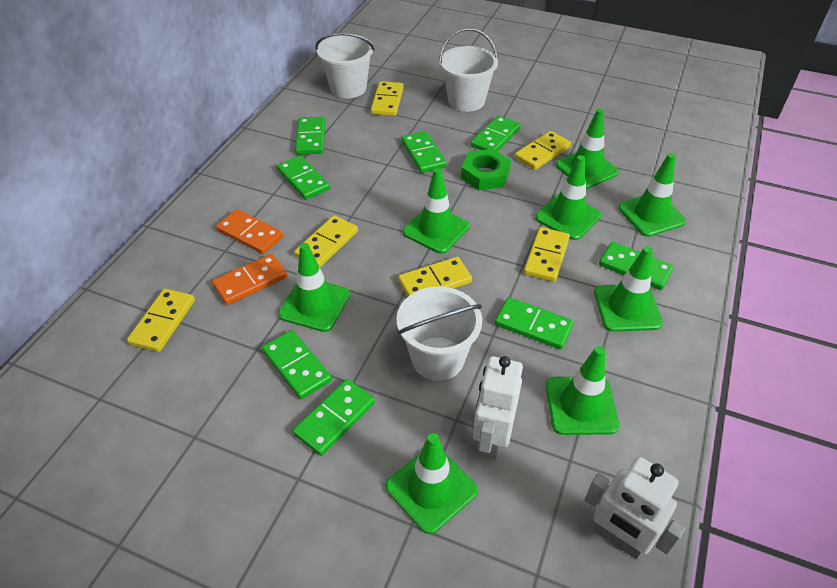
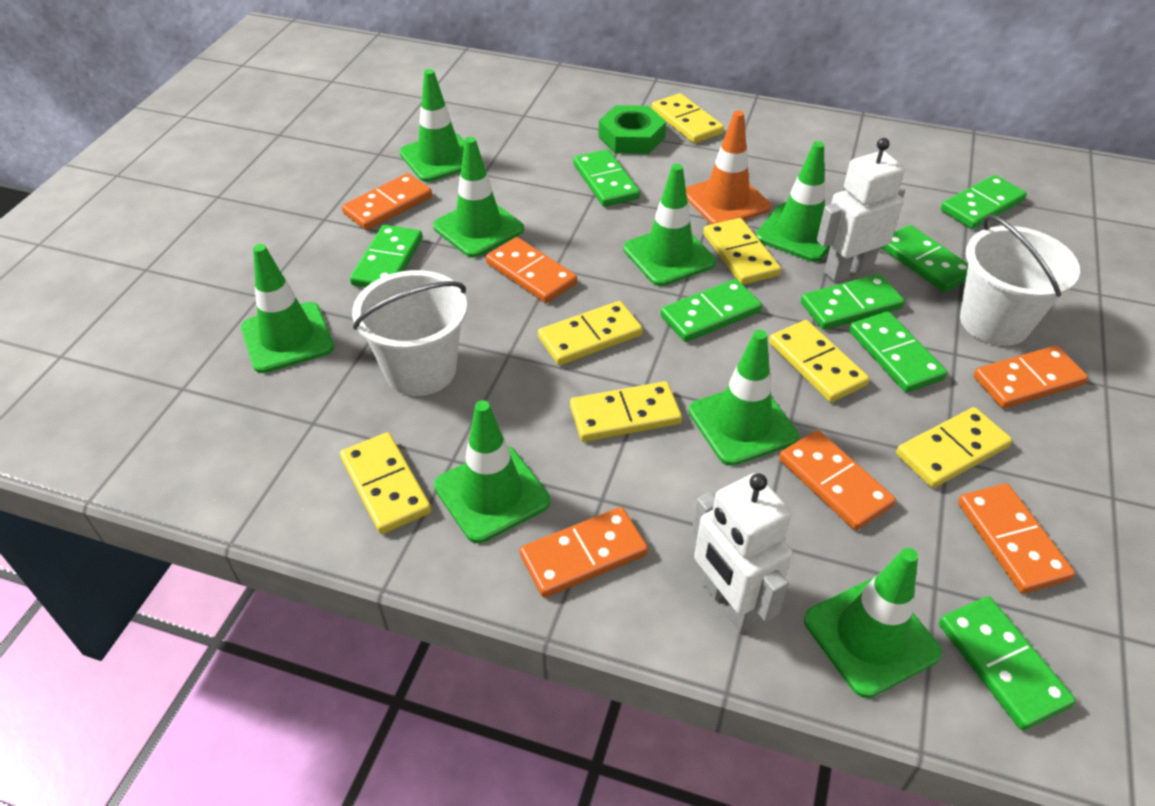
orange domino: 2 -> 6
orange traffic cone: 0 -> 1
white bucket: 3 -> 2
yellow domino: 6 -> 7

